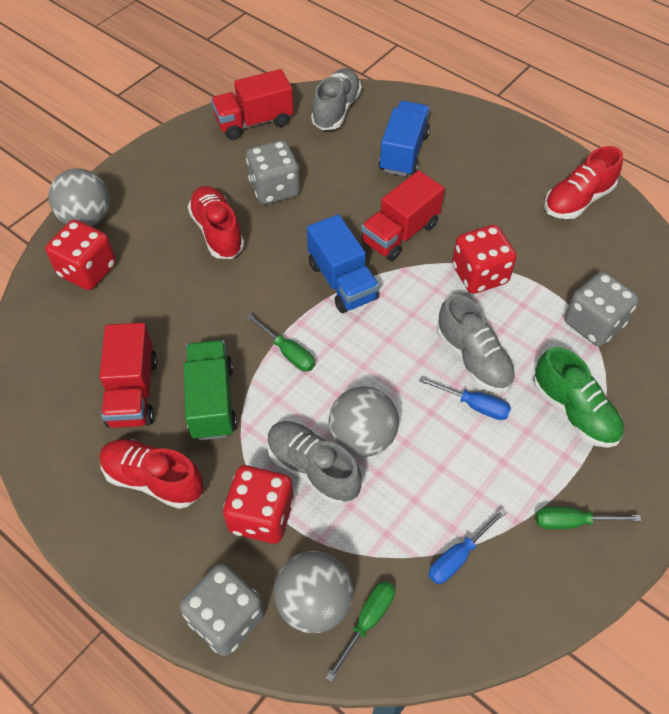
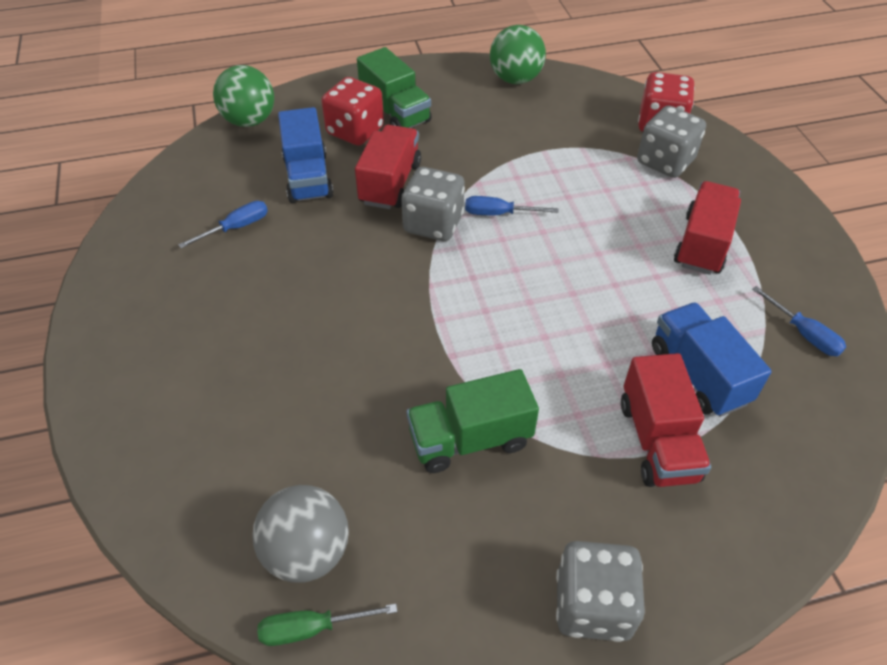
blue screwdriver: 2 -> 3
green ball: 0 -> 2
green screwdriver: 3 -> 1
green shoe: 1 -> 0
green truck: 1 -> 2
grey ball: 3 -> 1
grey shoe: 3 -> 0
red dice: 3 -> 2
red shoe: 3 -> 0

